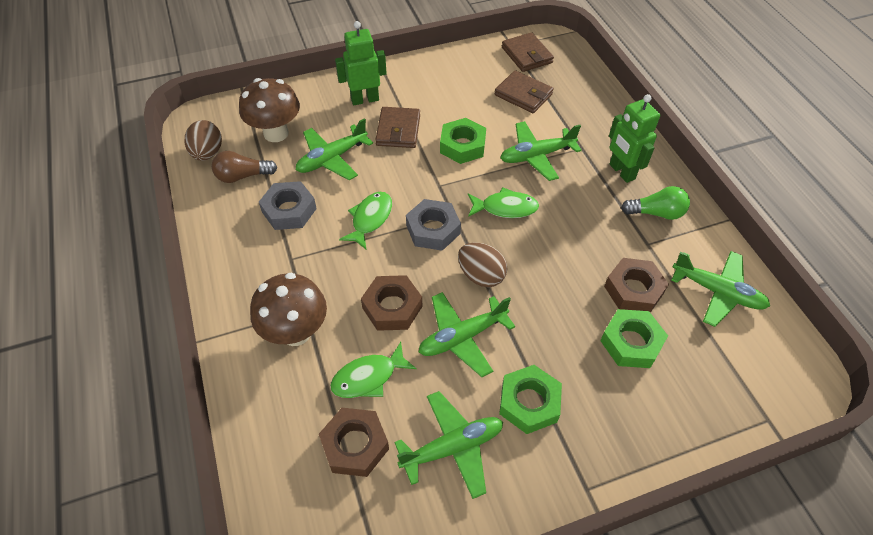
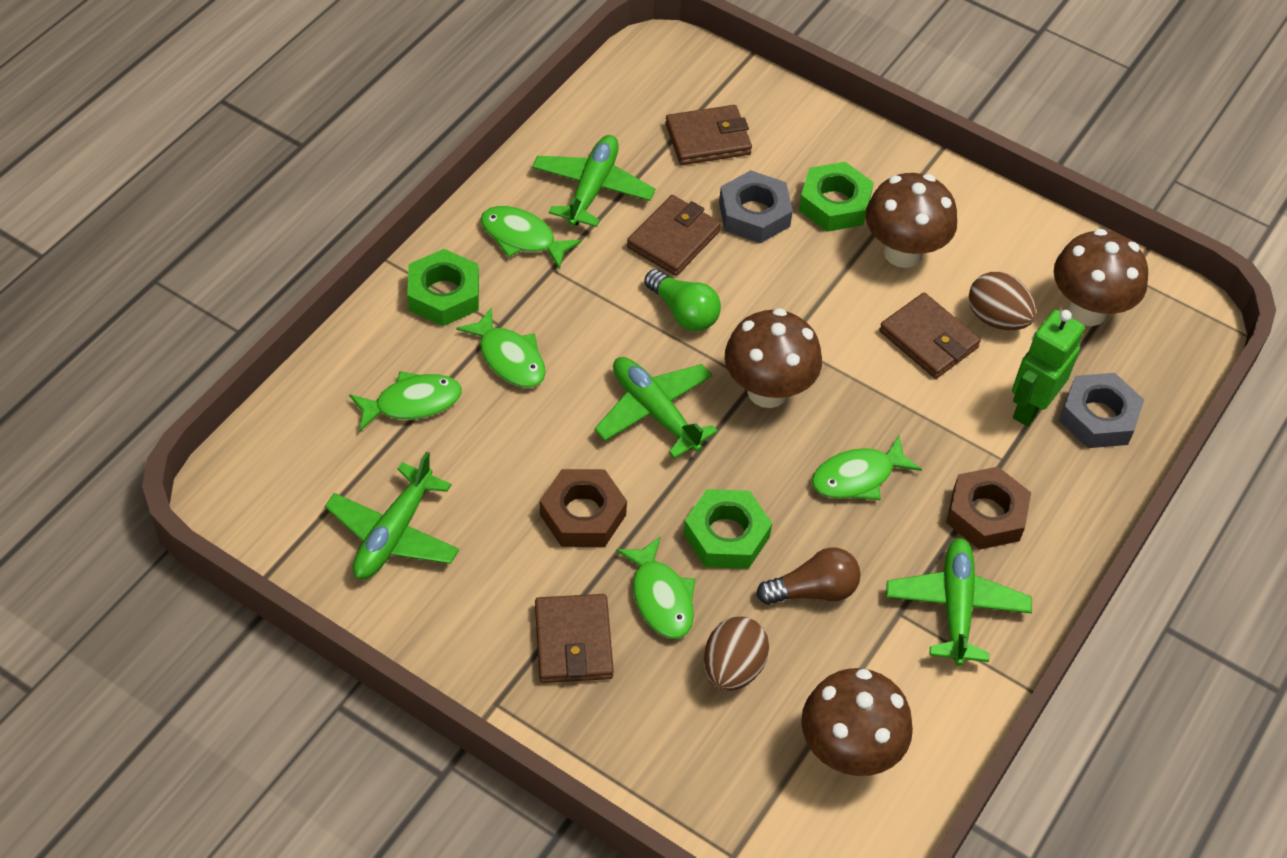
brown mushroom: 2 -> 4
brown nut: 3 -> 2
brown wallet: 3 -> 4
green fish: 3 -> 5
green plane: 5 -> 4
green robot: 2 -> 1

